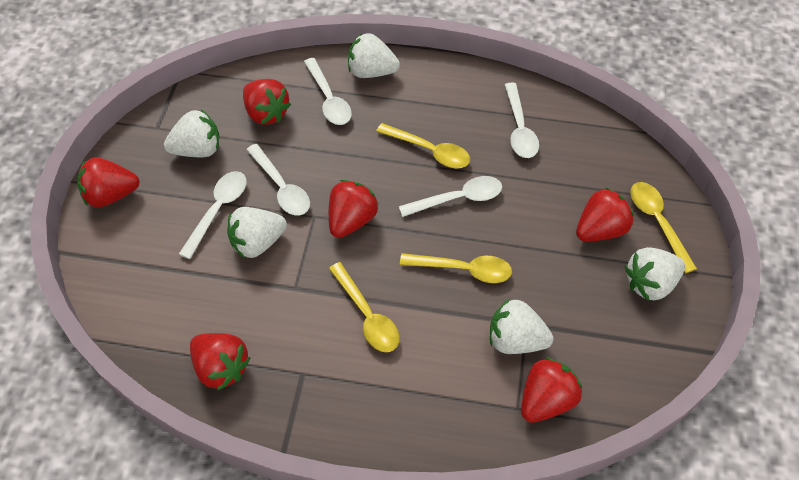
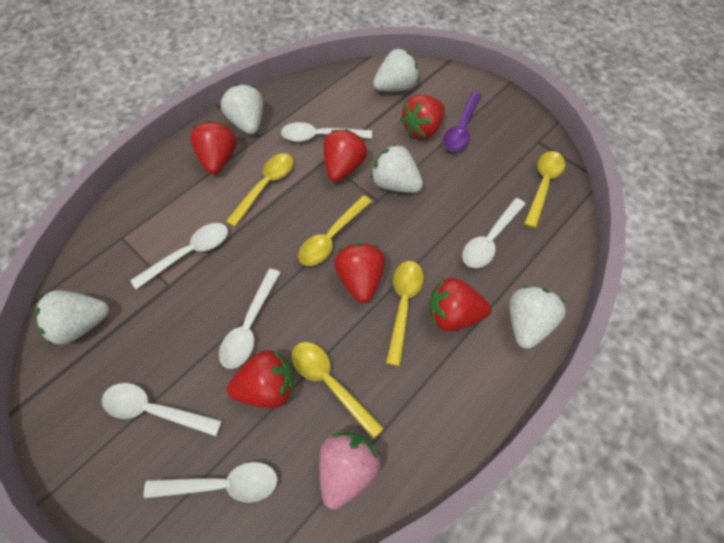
pink strawberry: 0 -> 1
purple spoon: 0 -> 1
white spoon: 5 -> 6
yellow spoon: 4 -> 5

